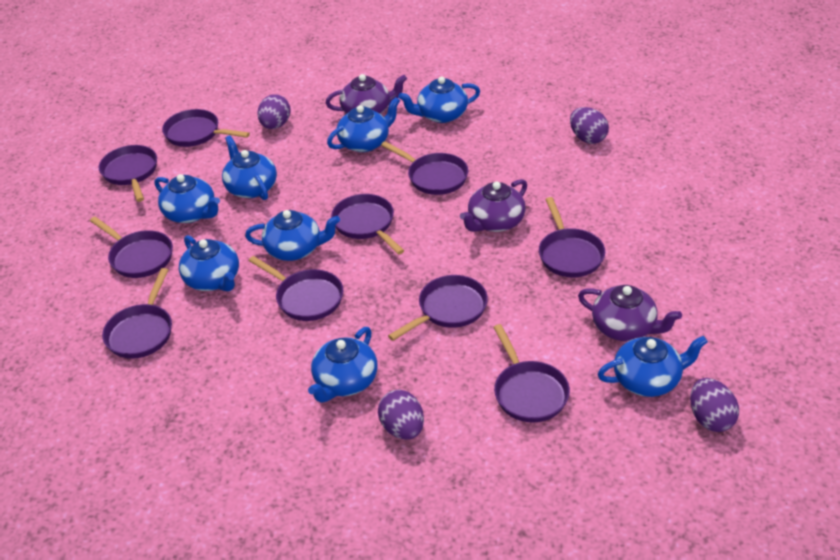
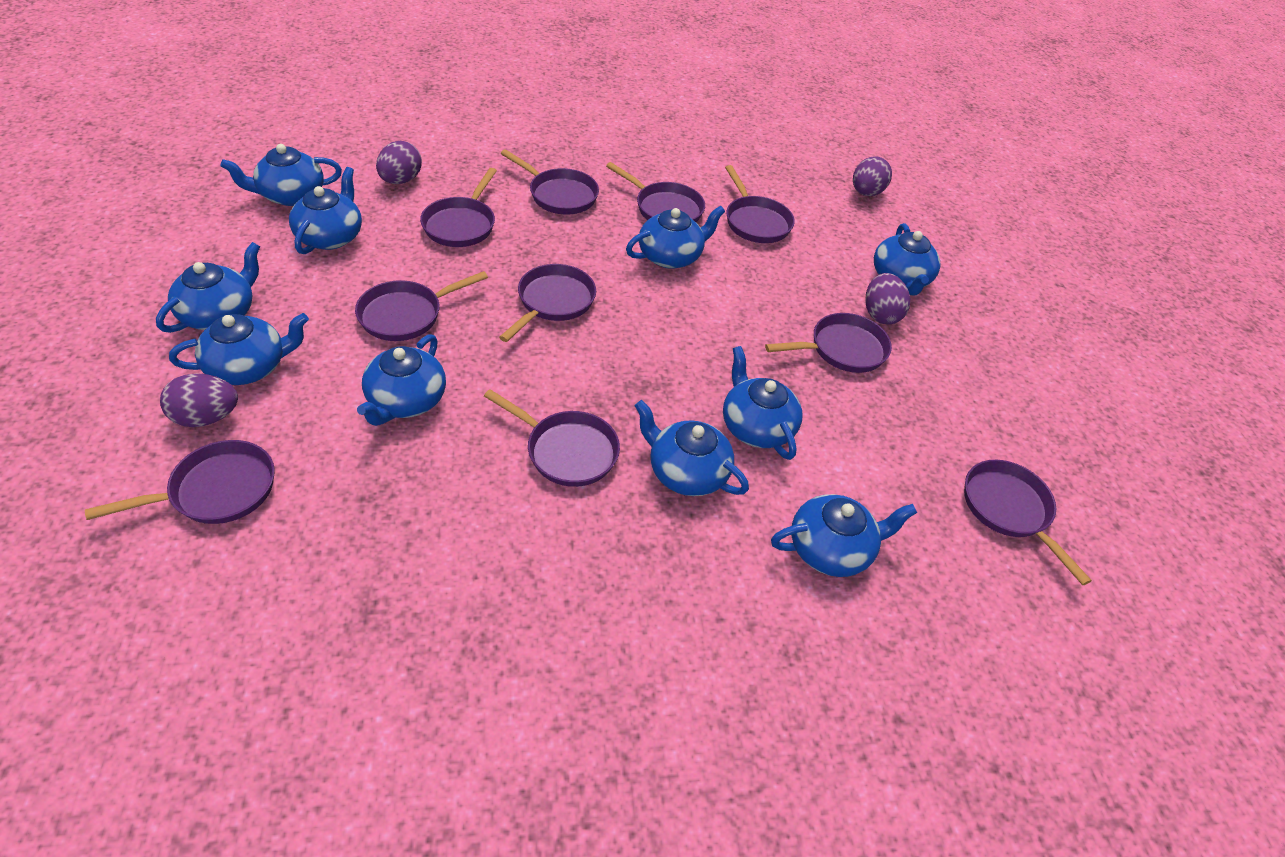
blue teapot: 8 -> 10
purple teapot: 3 -> 0

